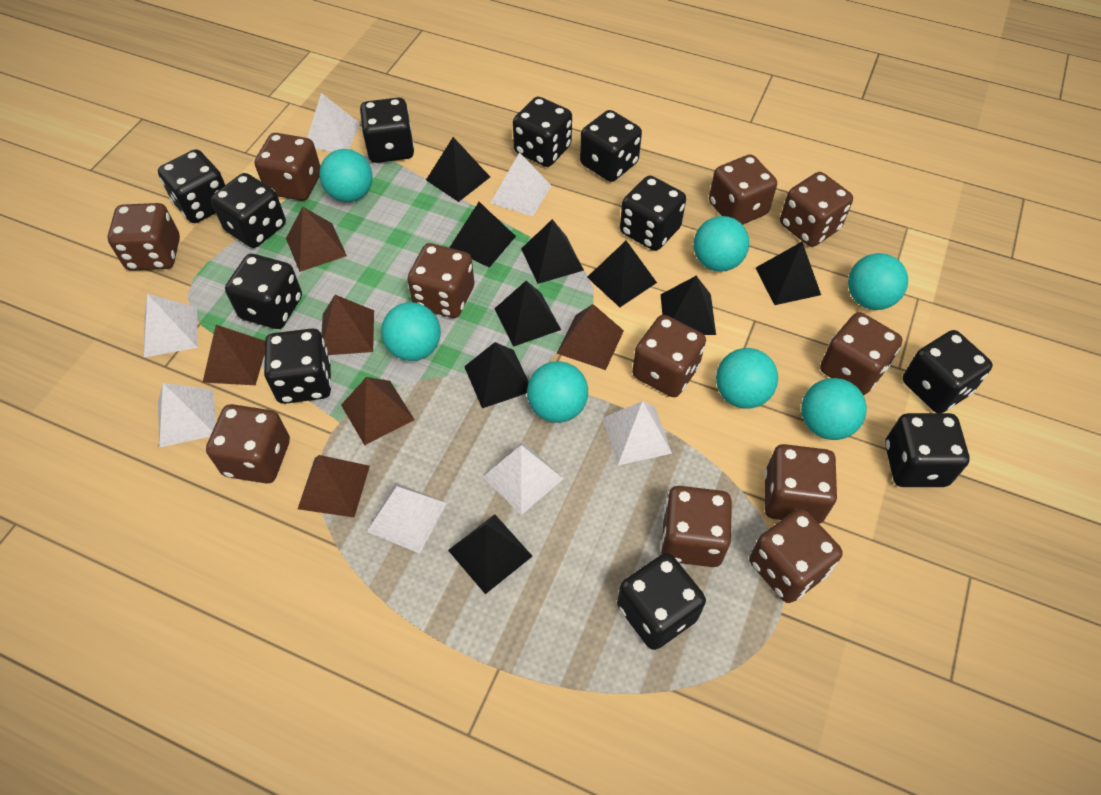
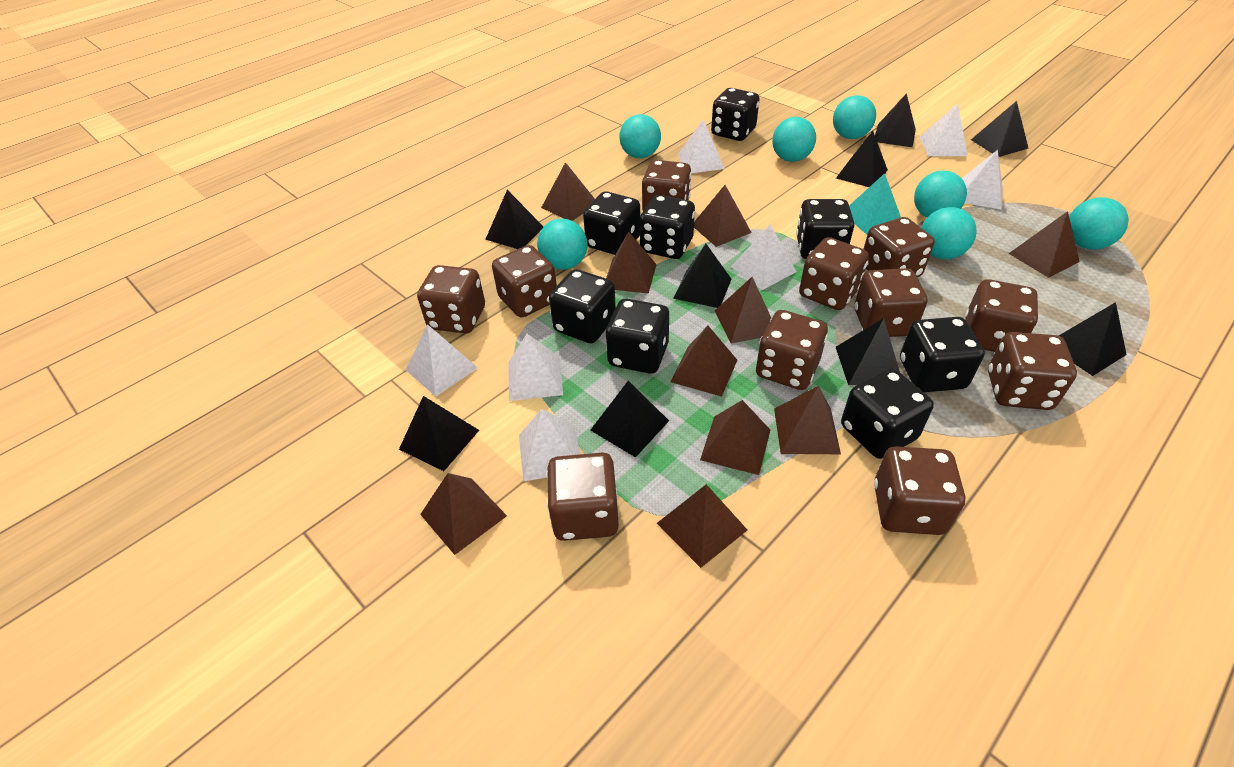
black dice: 11 -> 8
brown pyramid: 6 -> 10
turquoise pyramid: 0 -> 1

